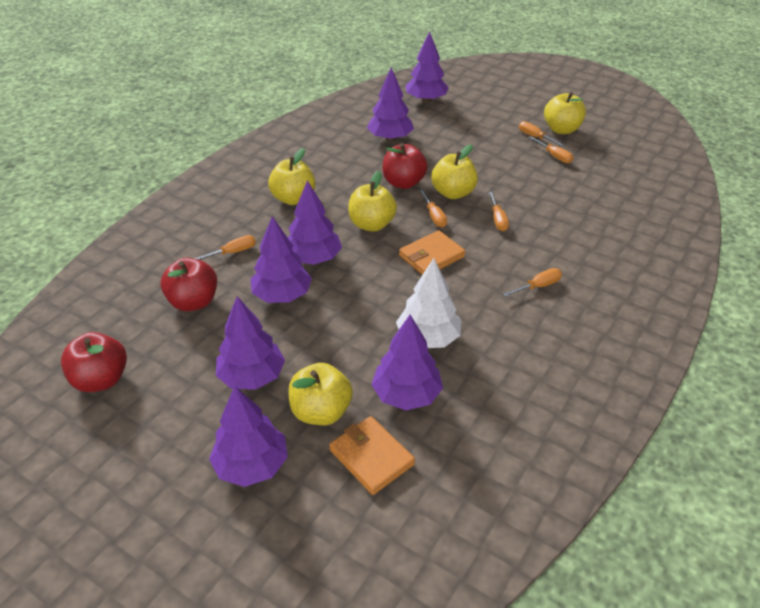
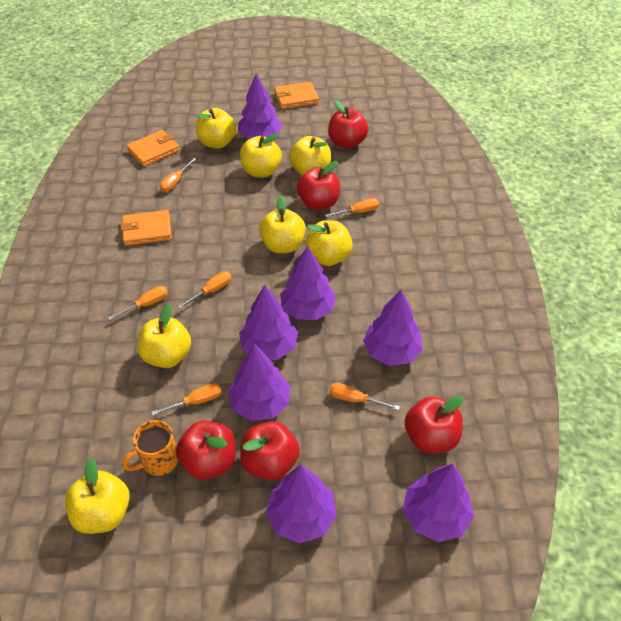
orange mug: 0 -> 1
orange wallet: 2 -> 3
red apple: 3 -> 5
white tree: 1 -> 0
yellow apple: 5 -> 7

